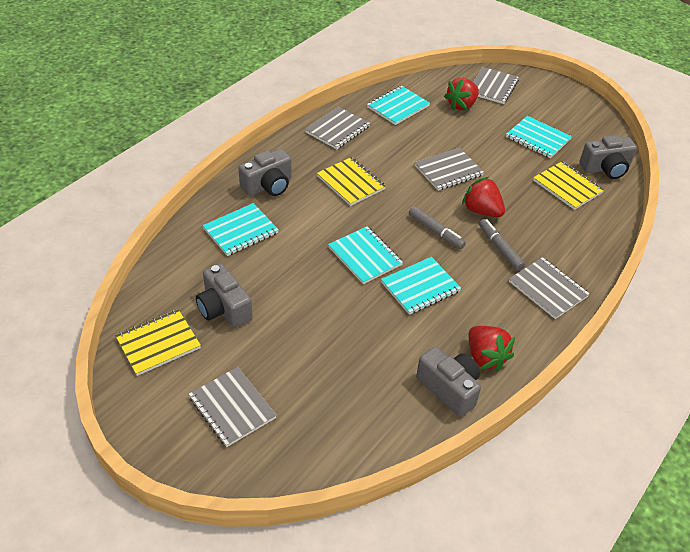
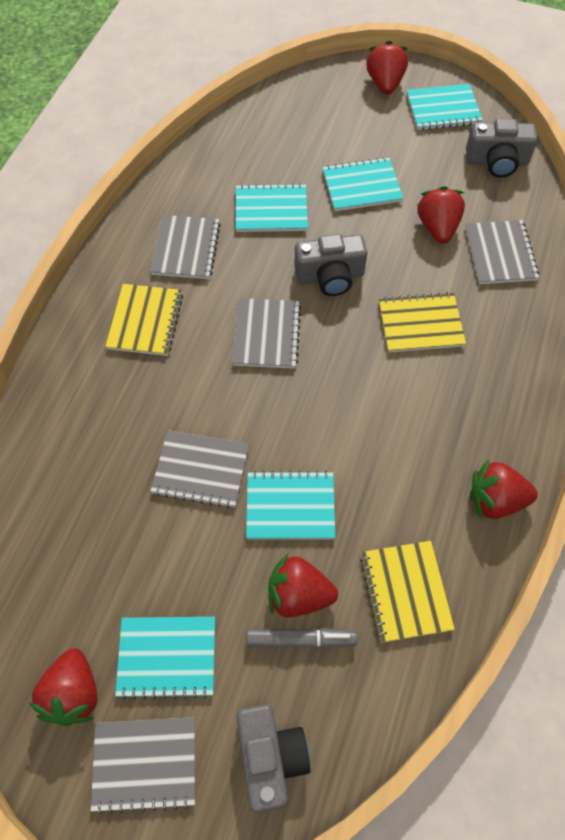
grey camera: 4 -> 3
grey marker: 2 -> 1
red strawberry: 3 -> 5

